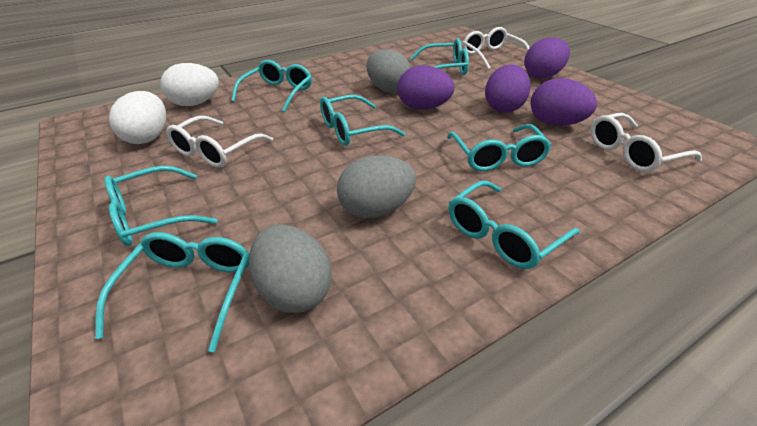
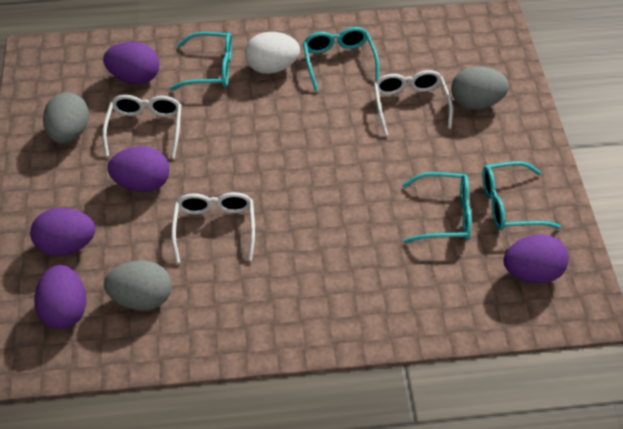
purple egg: 4 -> 5
turquoise glasses: 7 -> 4
white egg: 2 -> 1

